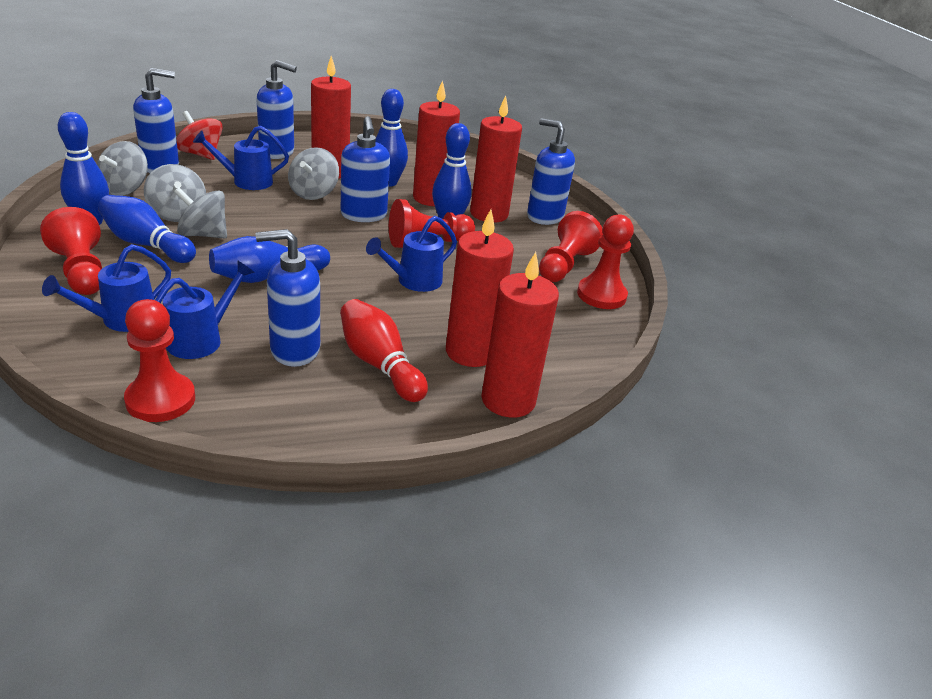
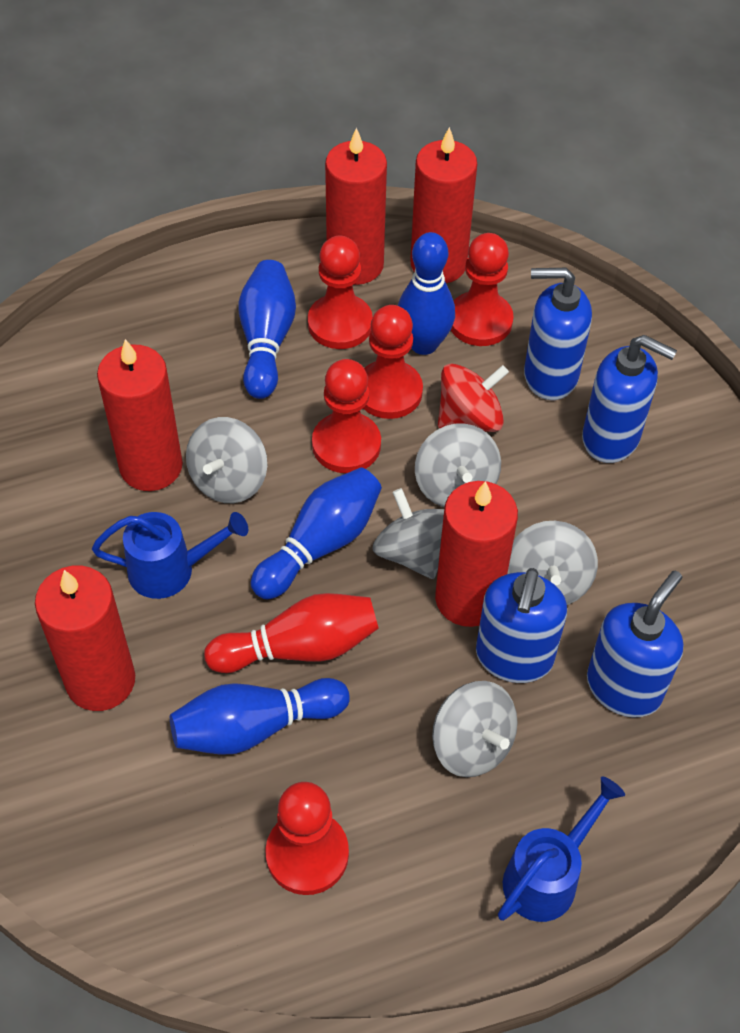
blue bowling pin: 5 -> 4
blue soap dispenser: 5 -> 4
blue watering can: 4 -> 2
grey spinning top: 4 -> 5

